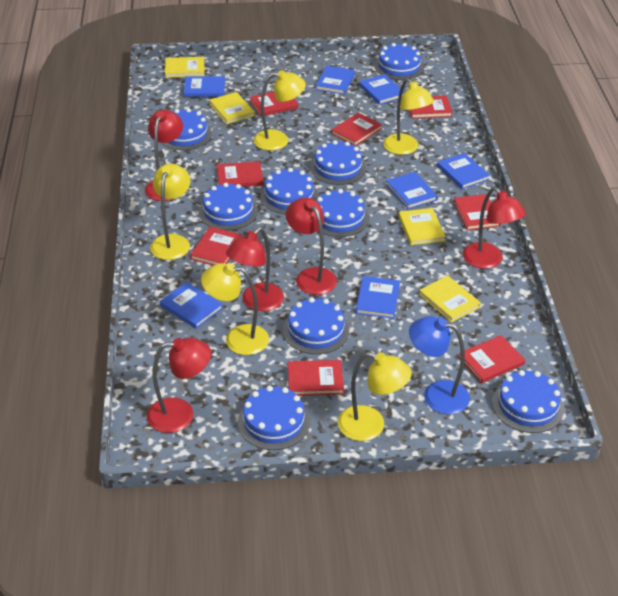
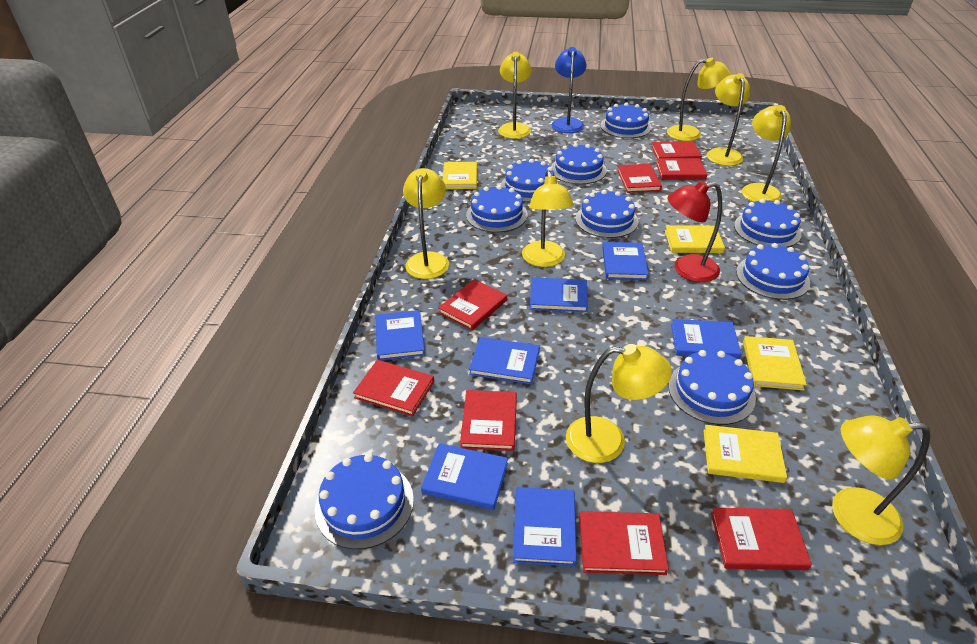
red lamp: 5 -> 1
yellow lamp: 5 -> 8

